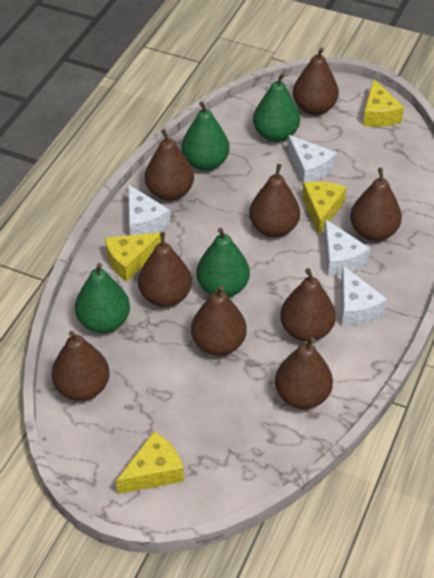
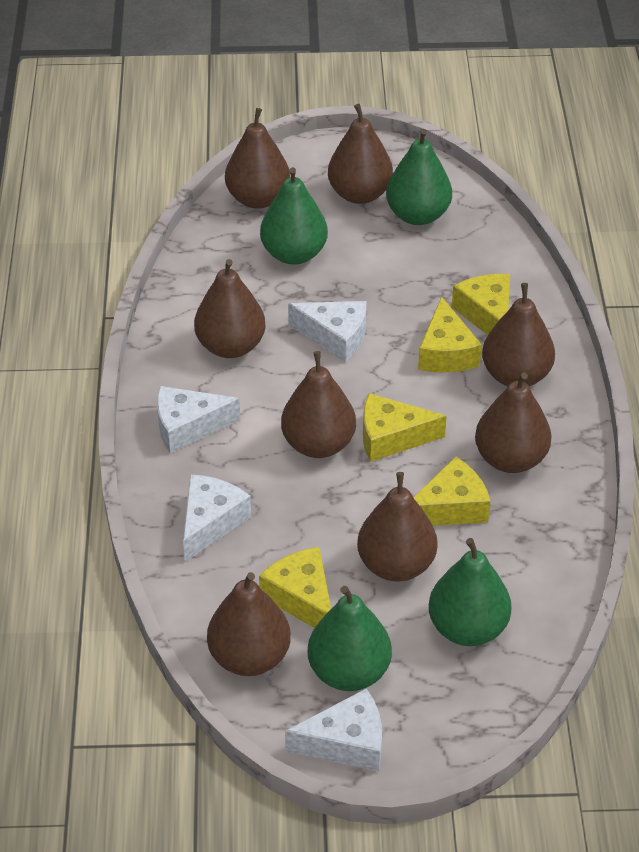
brown pear: 9 -> 8
yellow cheese: 4 -> 5

